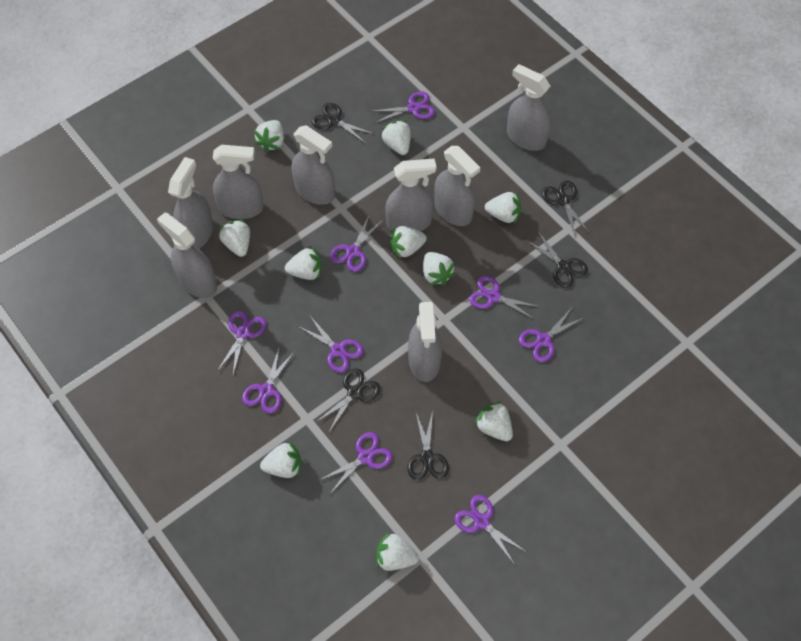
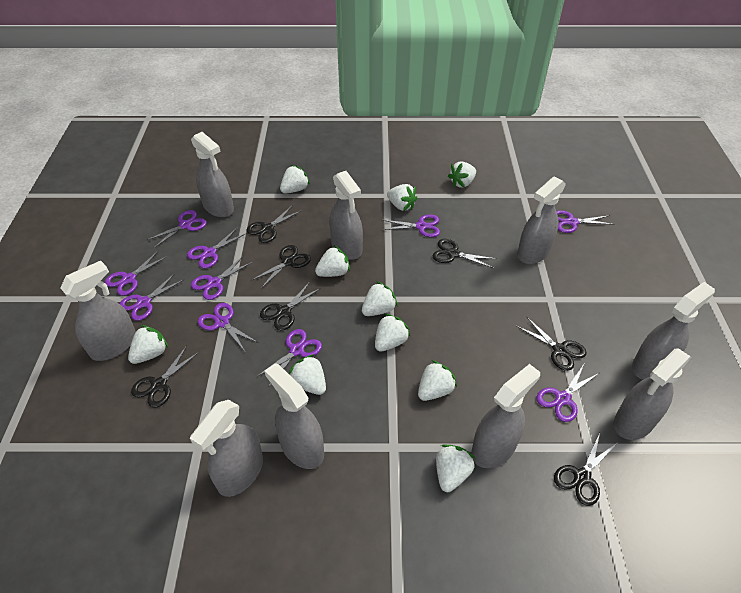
black scissors: 5 -> 7
grey spray bottle: 8 -> 9
purple scissors: 9 -> 10

